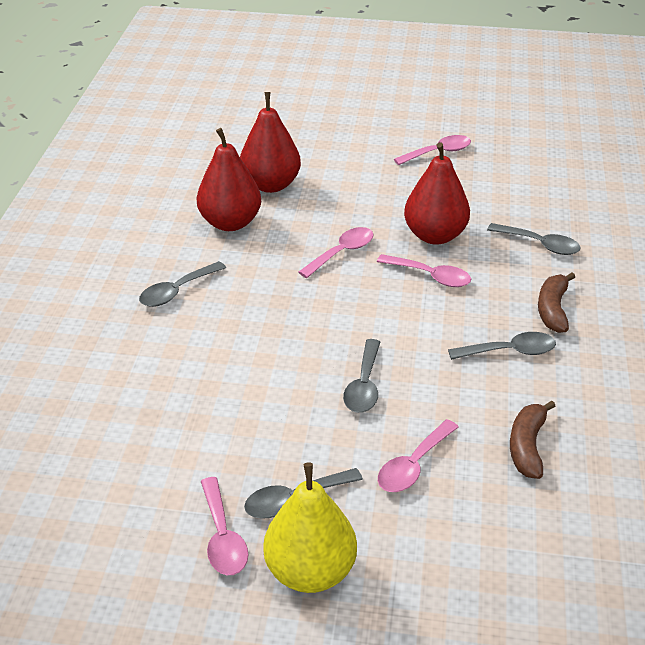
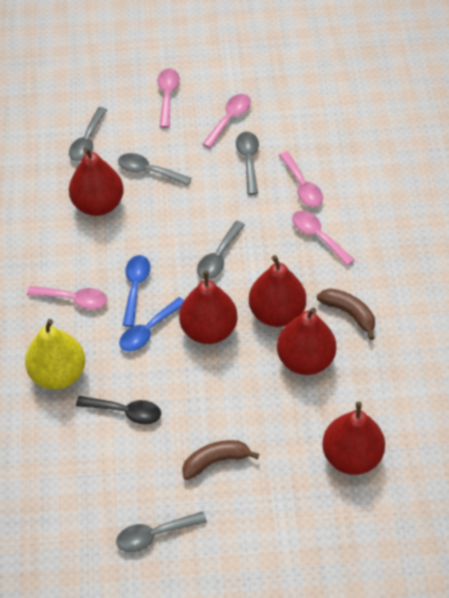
black spoon: 0 -> 1
blue spoon: 0 -> 2
red pear: 3 -> 5

